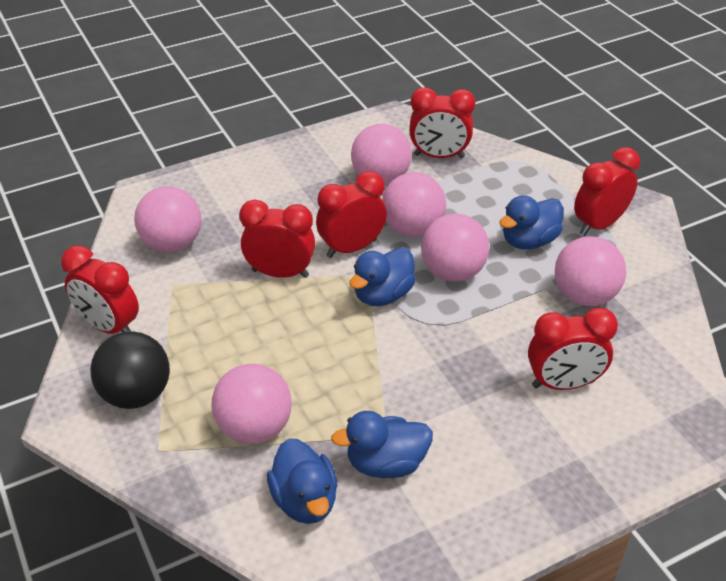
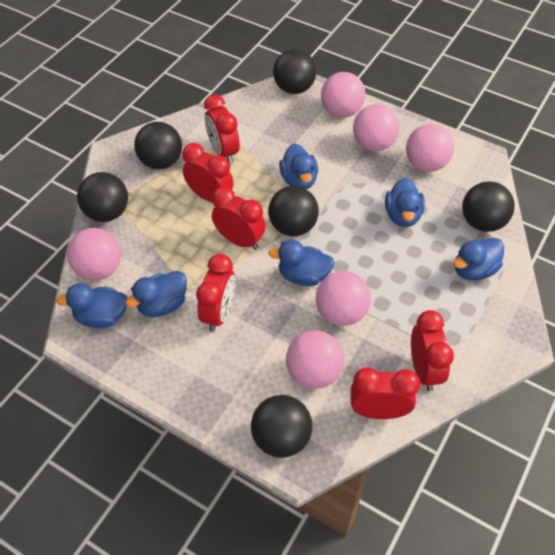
black ball: 1 -> 6
blue duck: 4 -> 6

